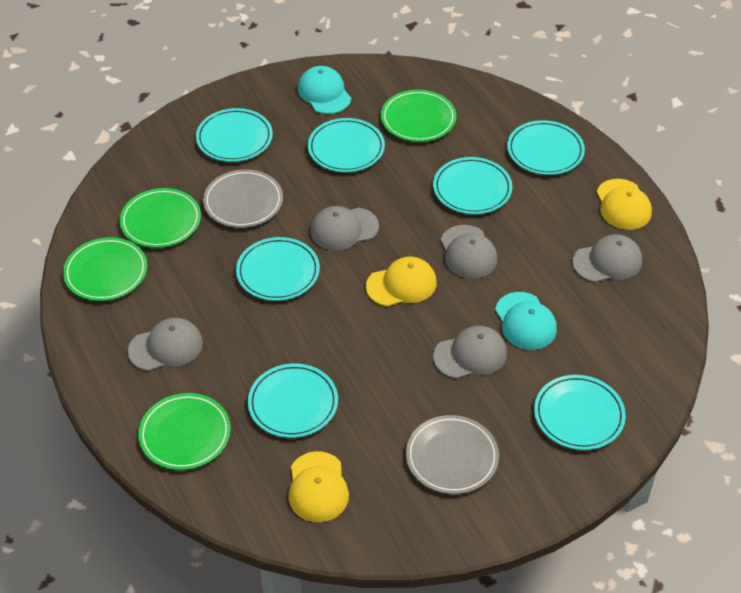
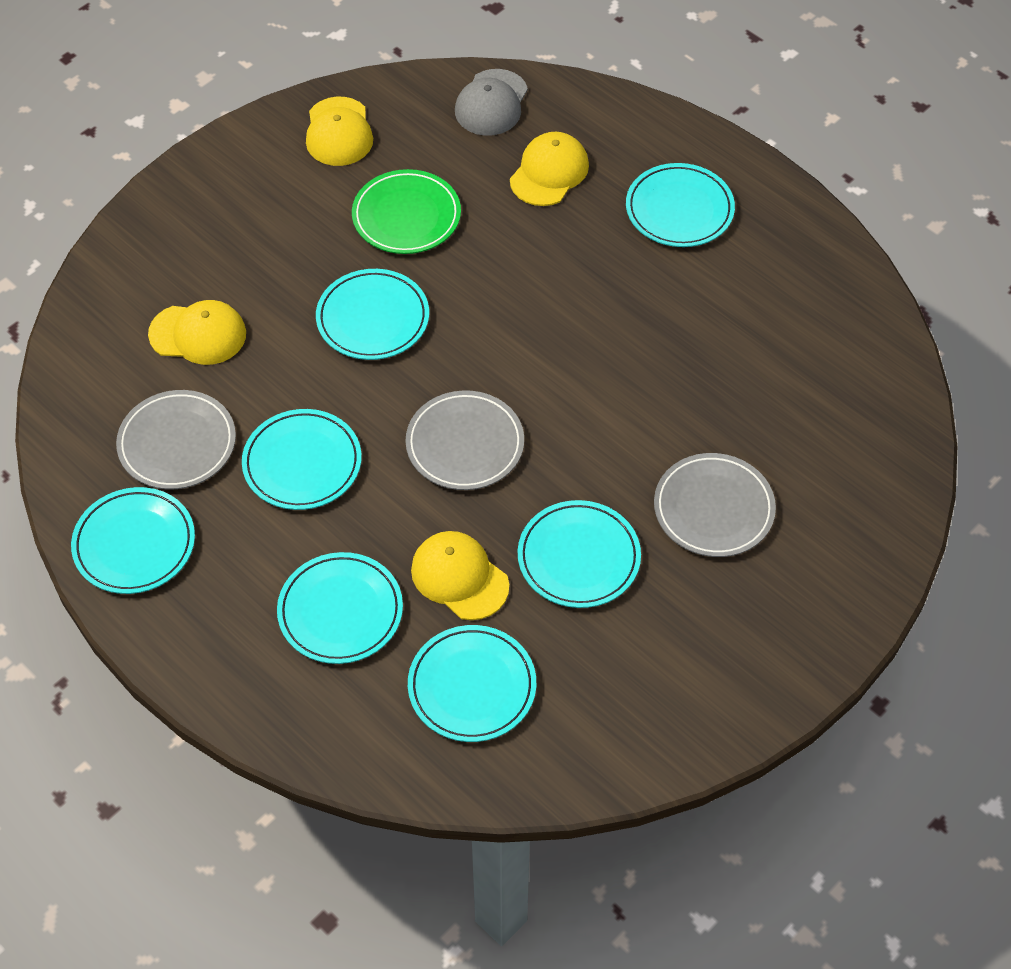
green plate: 4 -> 1
grey cap: 5 -> 1
grey plate: 2 -> 3
turquoise cap: 2 -> 0
yellow cap: 3 -> 4

